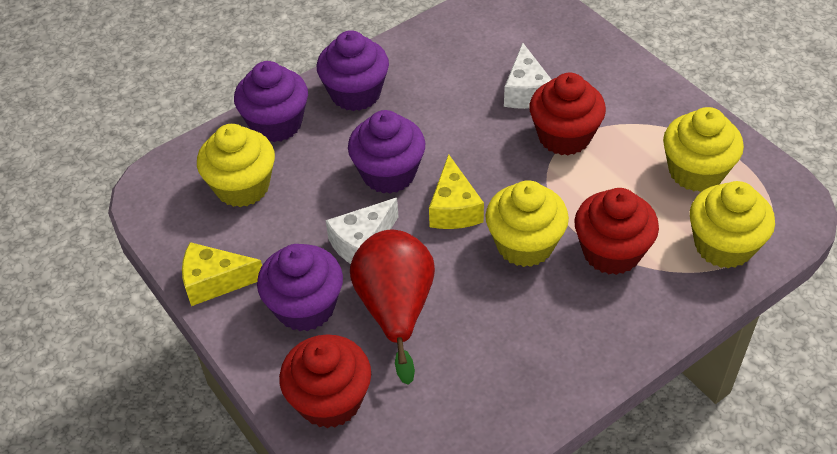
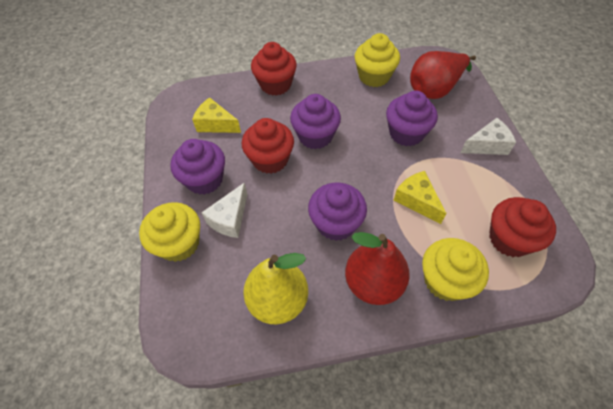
red pear: 1 -> 2
yellow cupcake: 4 -> 3
yellow pear: 0 -> 1

